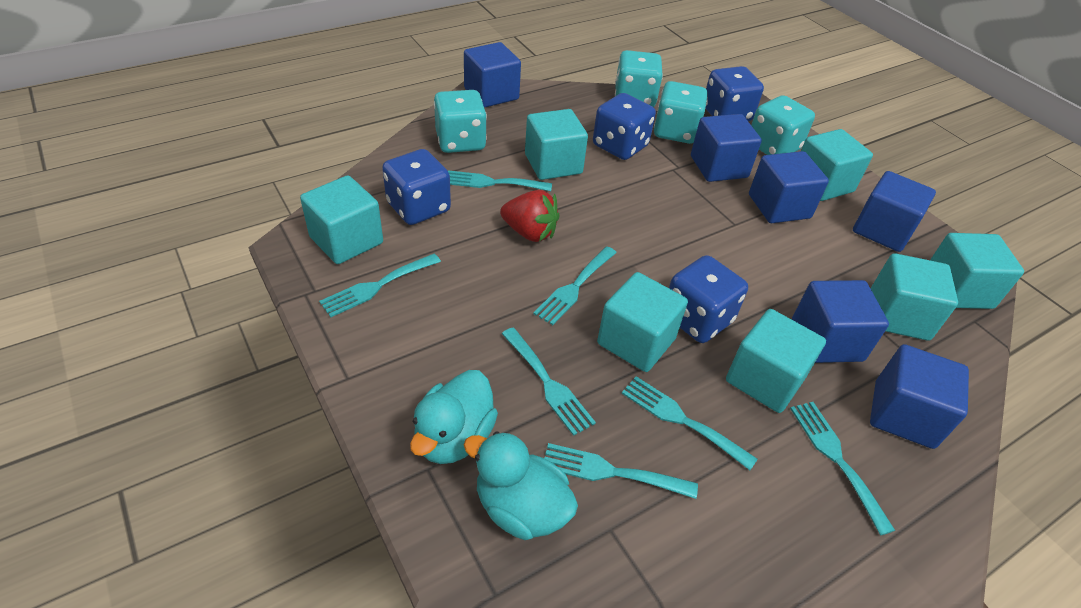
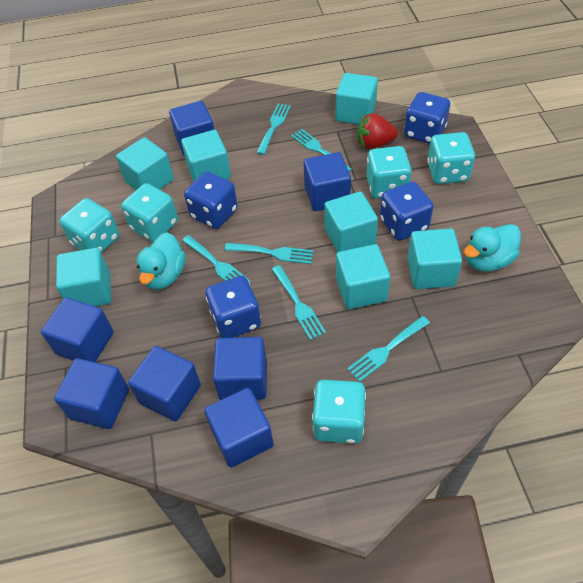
blue cube: 6 -> 7
turquoise dice: 4 -> 5
turquoise fork: 7 -> 6

